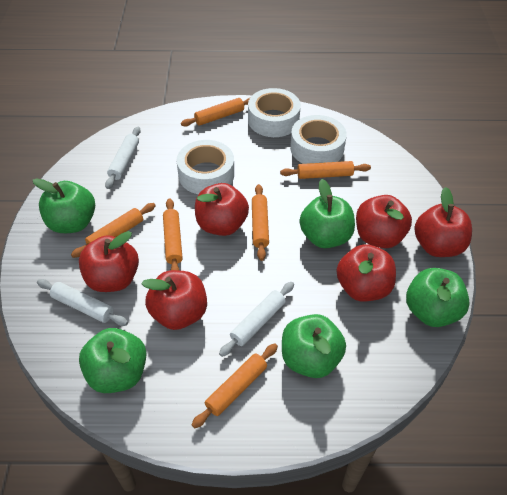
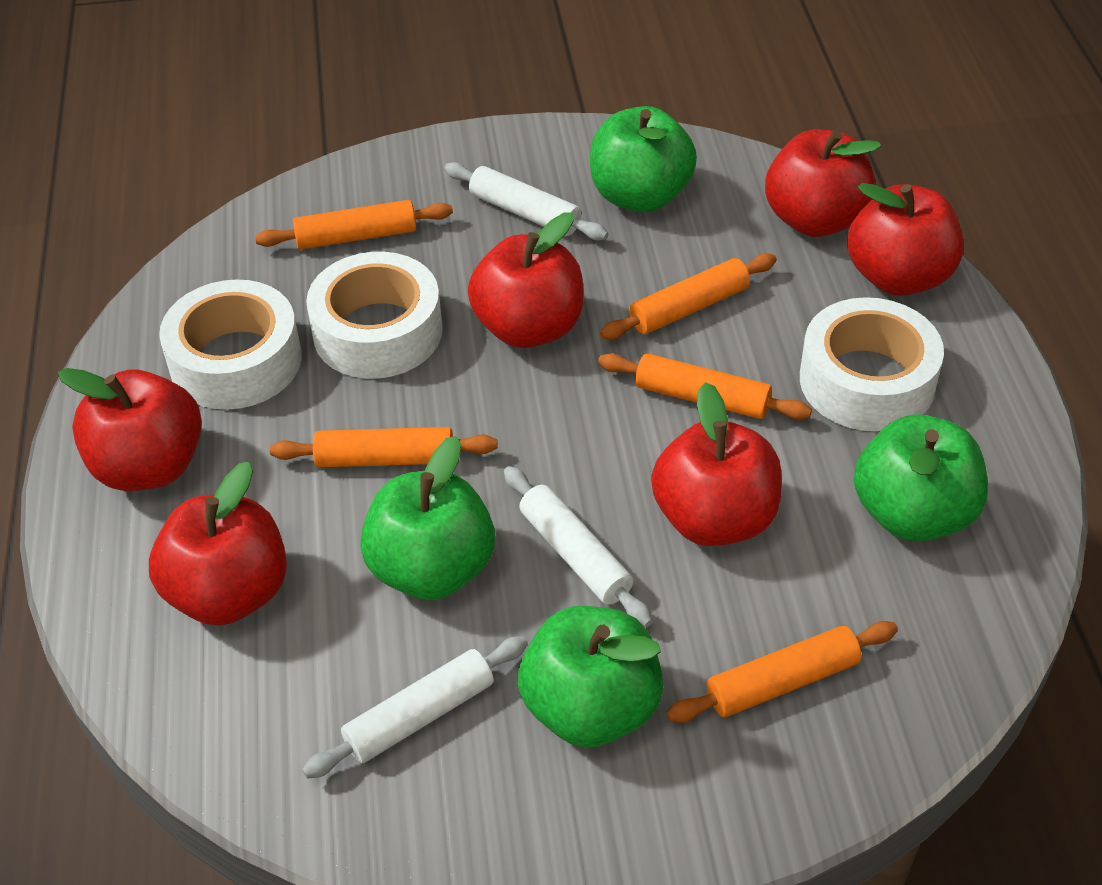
green apple: 5 -> 4
orange rolling pin: 6 -> 5

